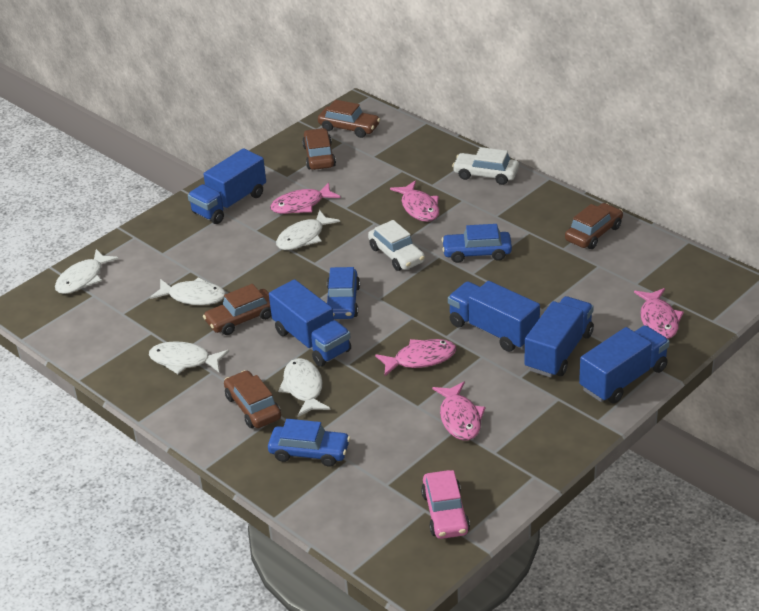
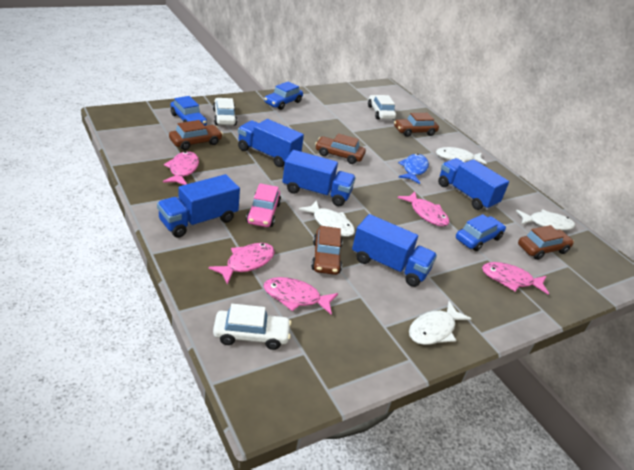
blue fish: 0 -> 1
white car: 2 -> 3
white fish: 5 -> 4

